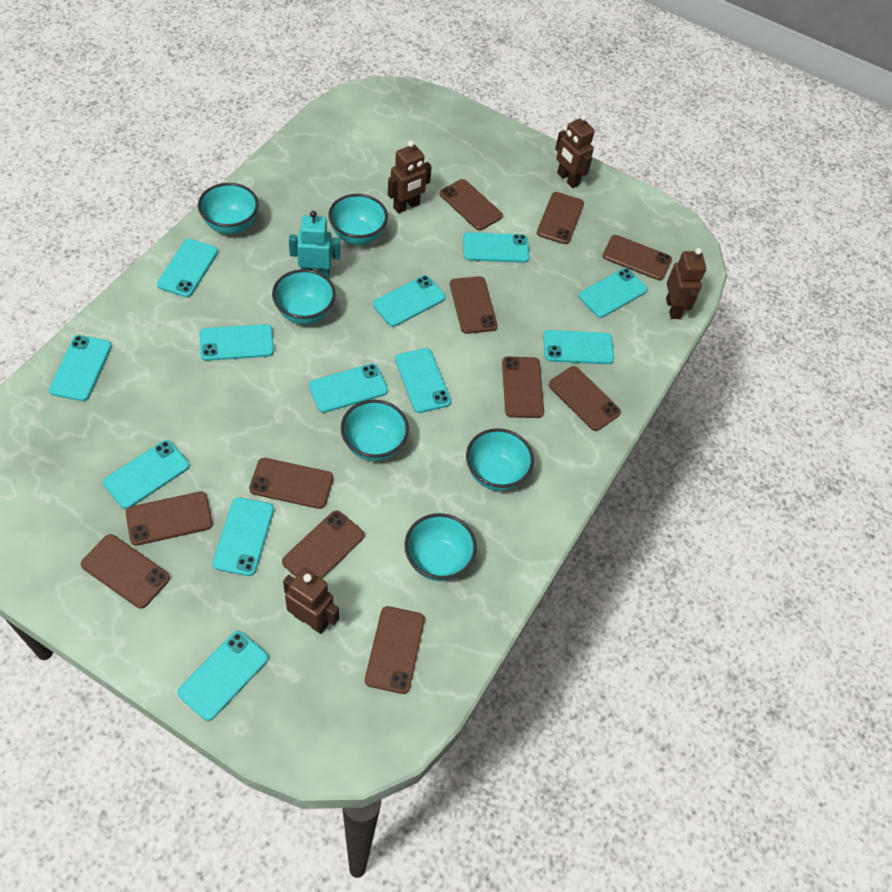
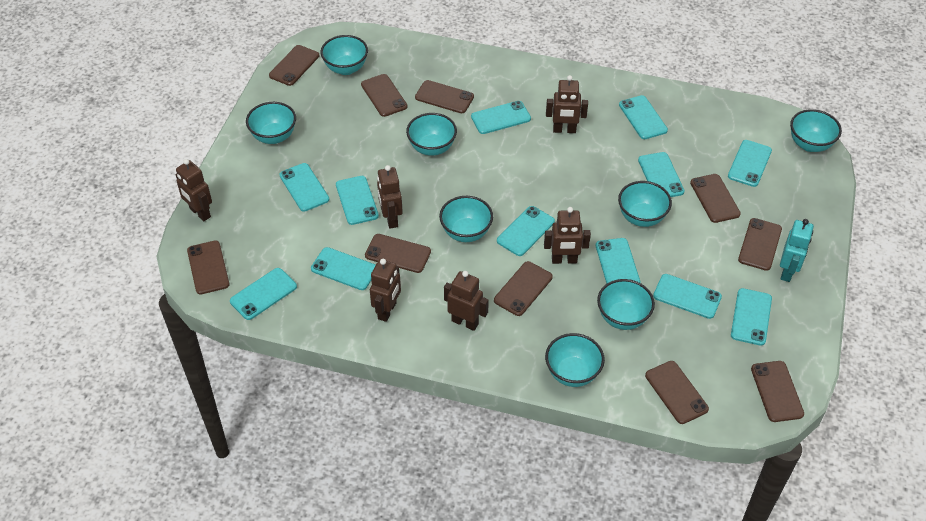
brown phone: 11 -> 10
brown robot: 4 -> 6
turquoise bowl: 6 -> 8

